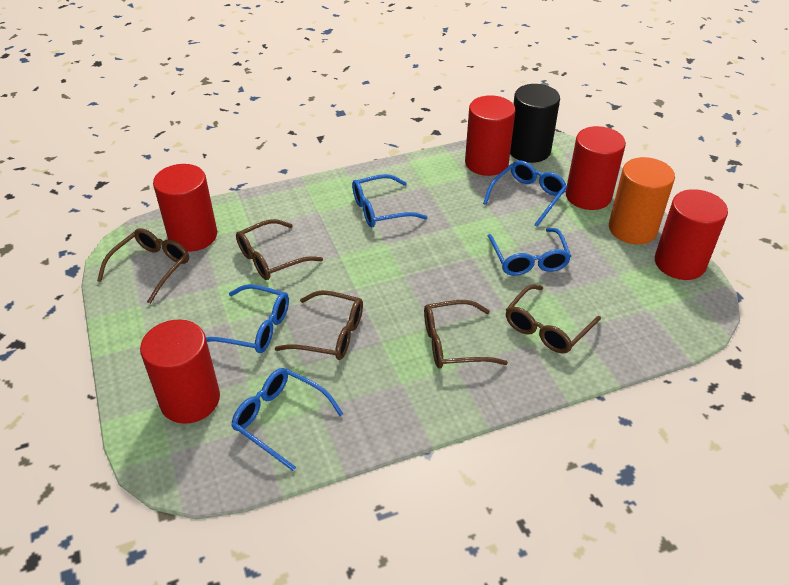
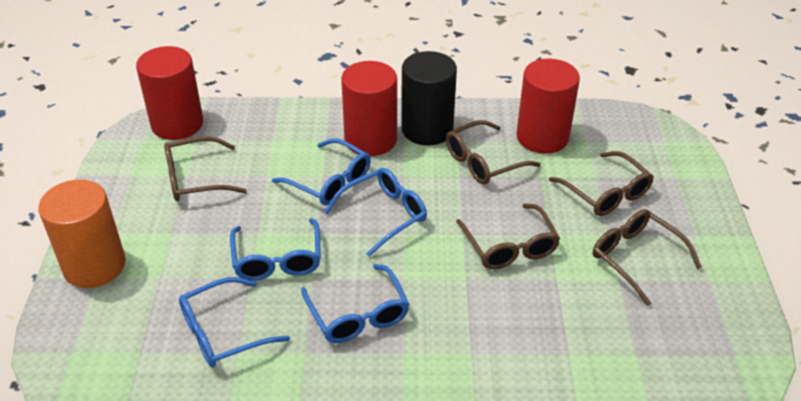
red cylinder: 5 -> 3

